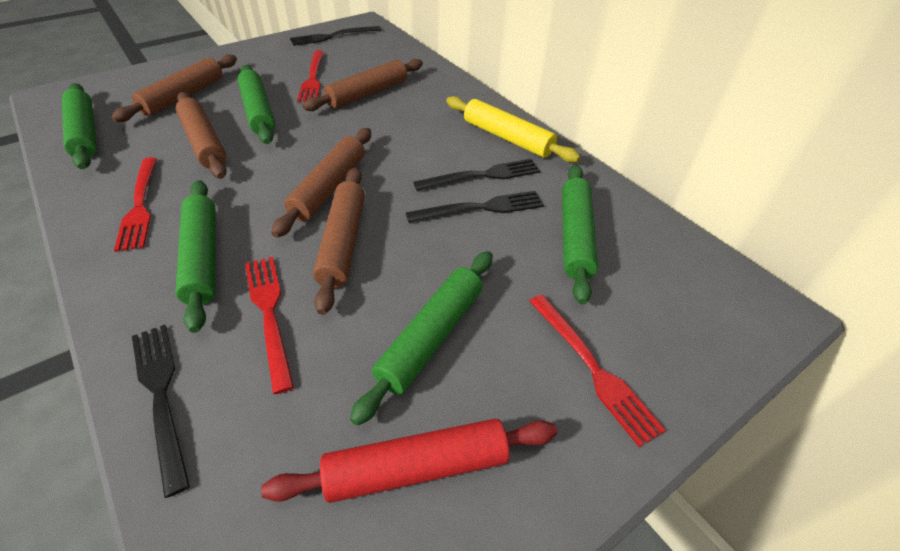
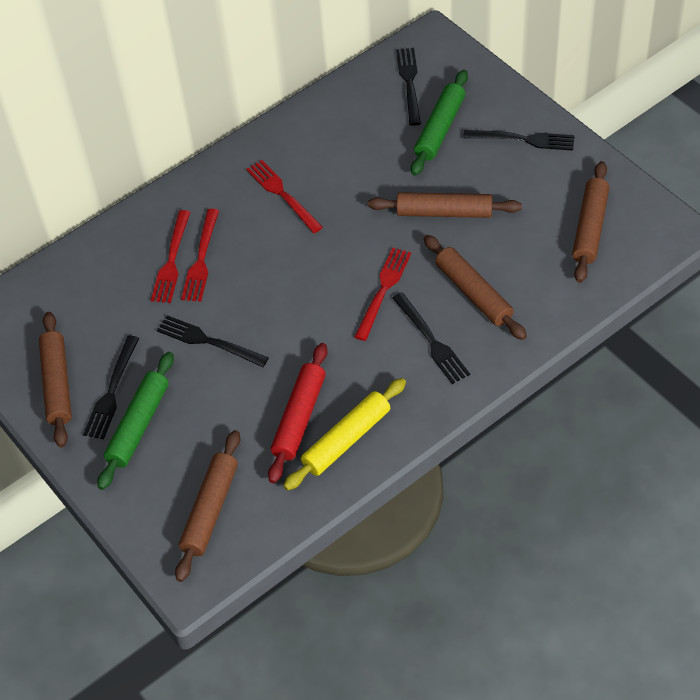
black fork: 4 -> 5
green rolling pin: 5 -> 2

